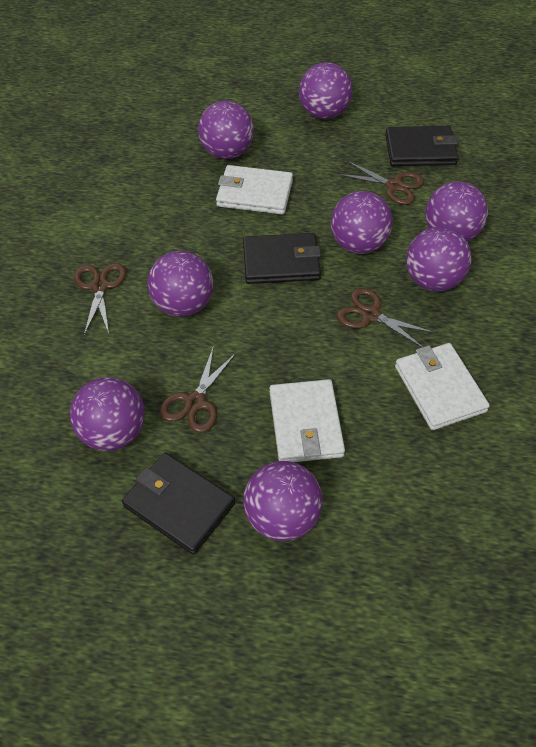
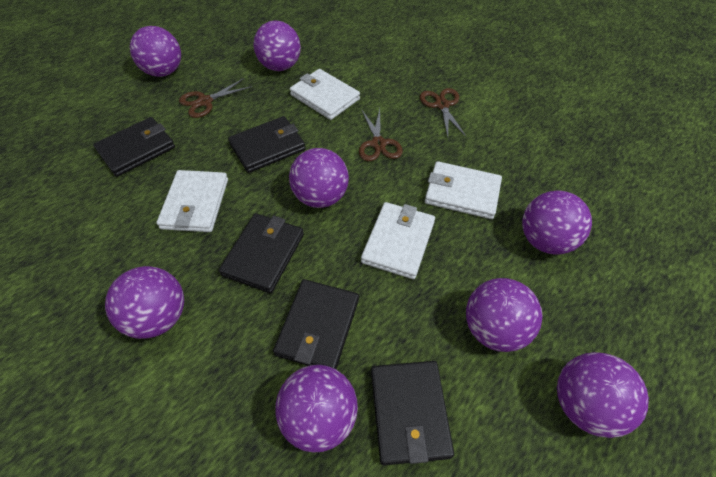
black wallet: 3 -> 5
brown scissors: 4 -> 3
white wallet: 3 -> 4

